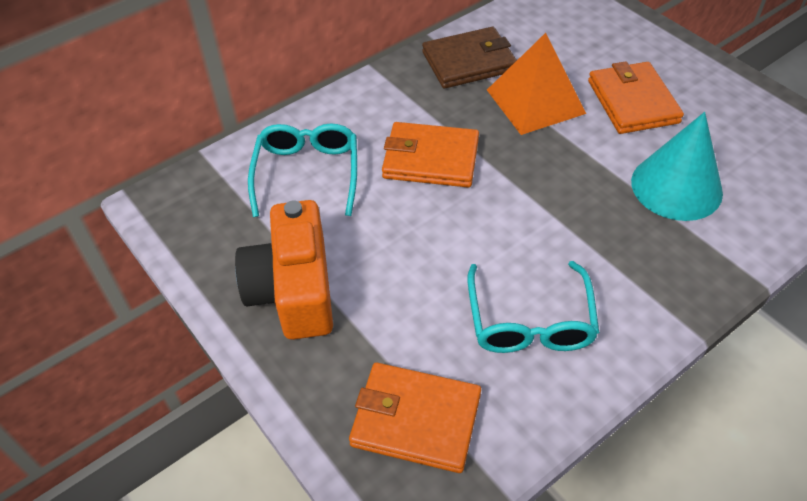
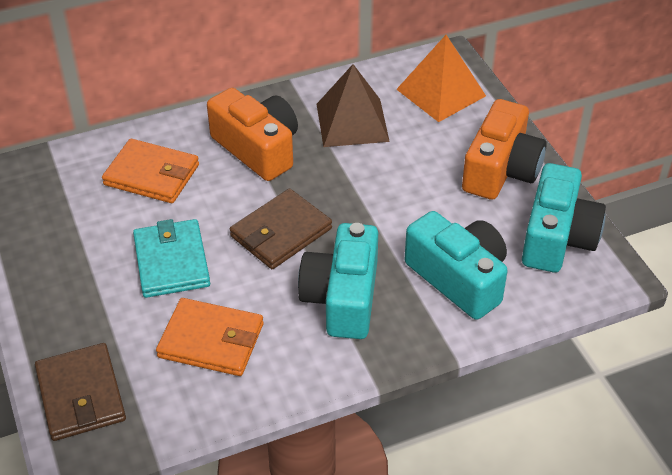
brown pyramid: 0 -> 1
brown wallet: 1 -> 2
orange camera: 1 -> 2
orange wallet: 3 -> 2
turquoise camera: 0 -> 3
turquoise cone: 1 -> 0
turquoise glasses: 2 -> 0
turquoise wallet: 0 -> 1

